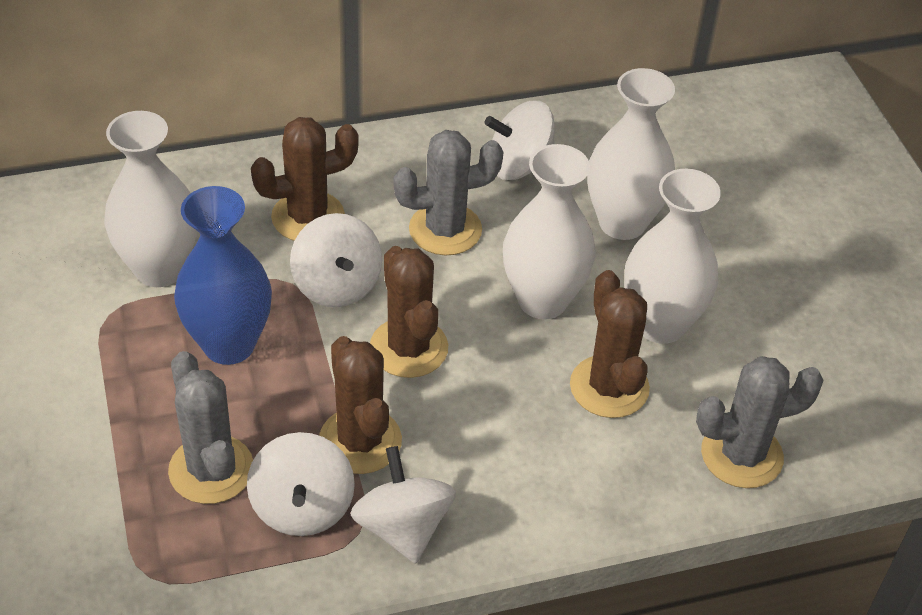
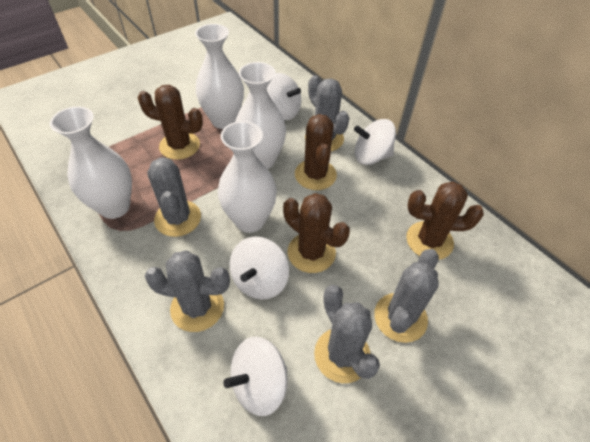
blue vase: 1 -> 0
grey cactus: 3 -> 5

